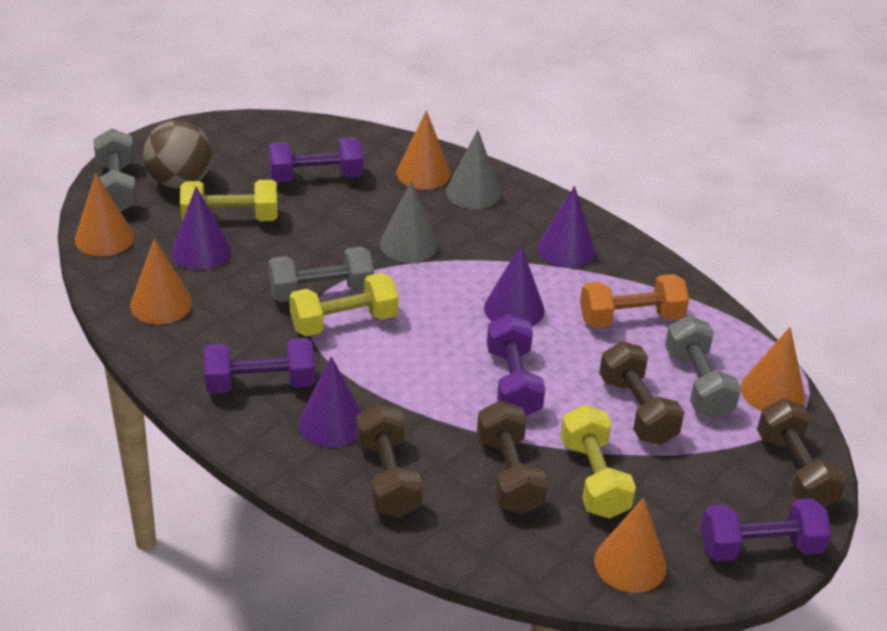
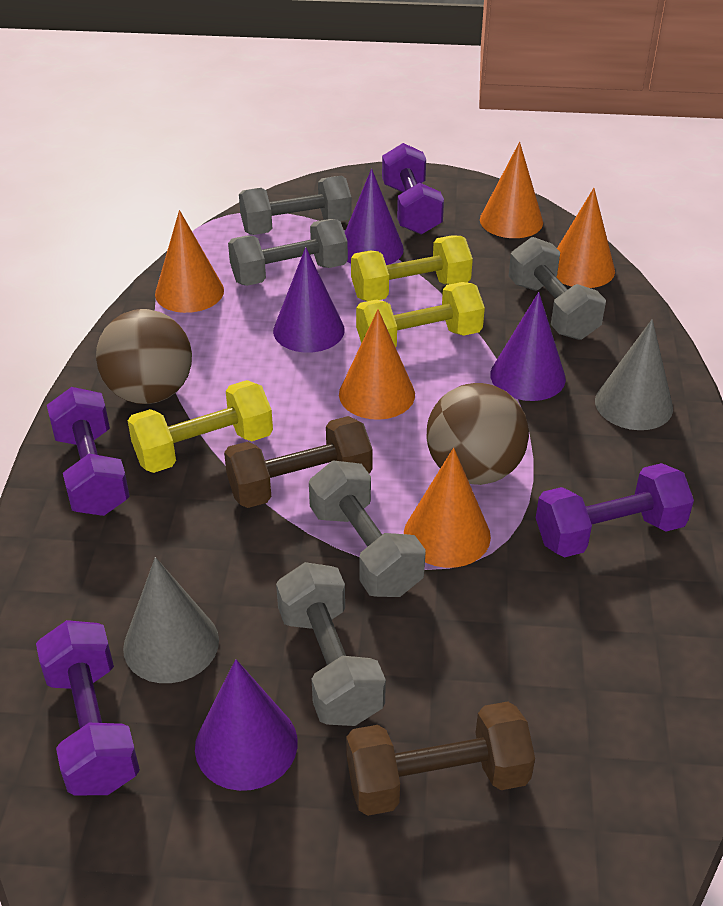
brown ball: 1 -> 2
brown dumbbell: 4 -> 2
grey dumbbell: 3 -> 5
orange dumbbell: 1 -> 0

